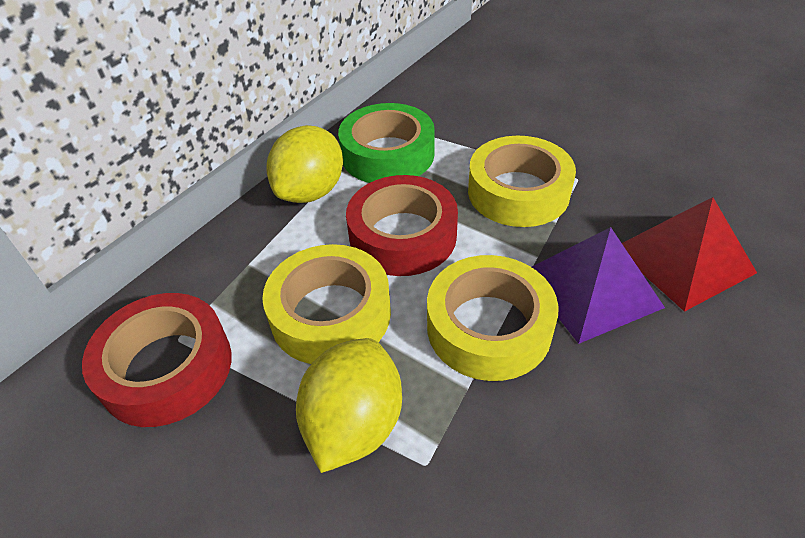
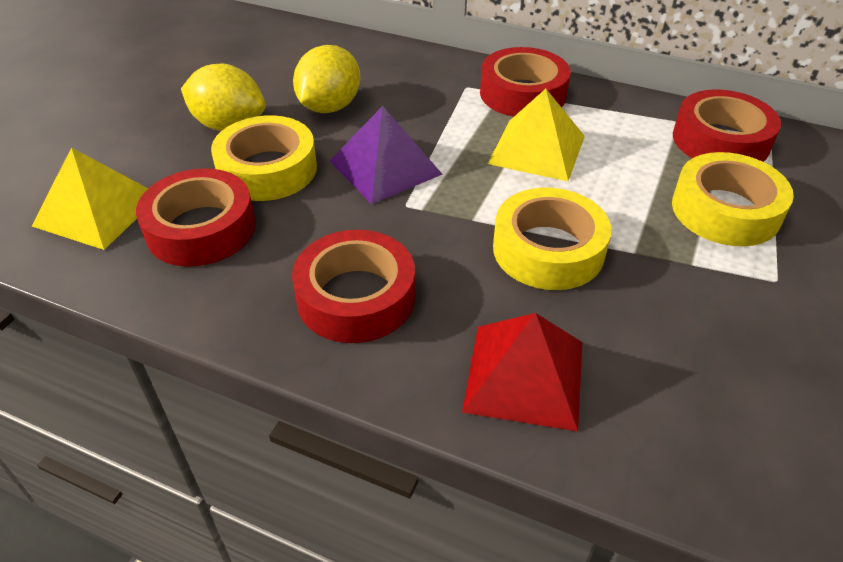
green tape: 1 -> 0
red tape: 2 -> 4
yellow pyramid: 0 -> 2

